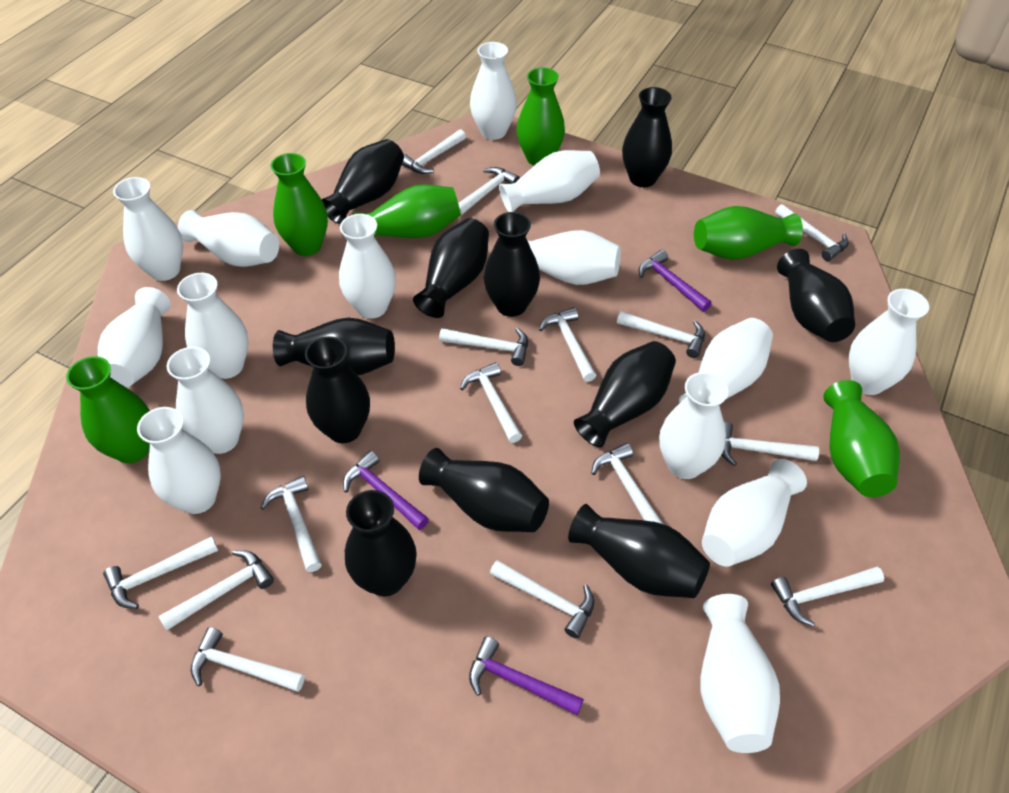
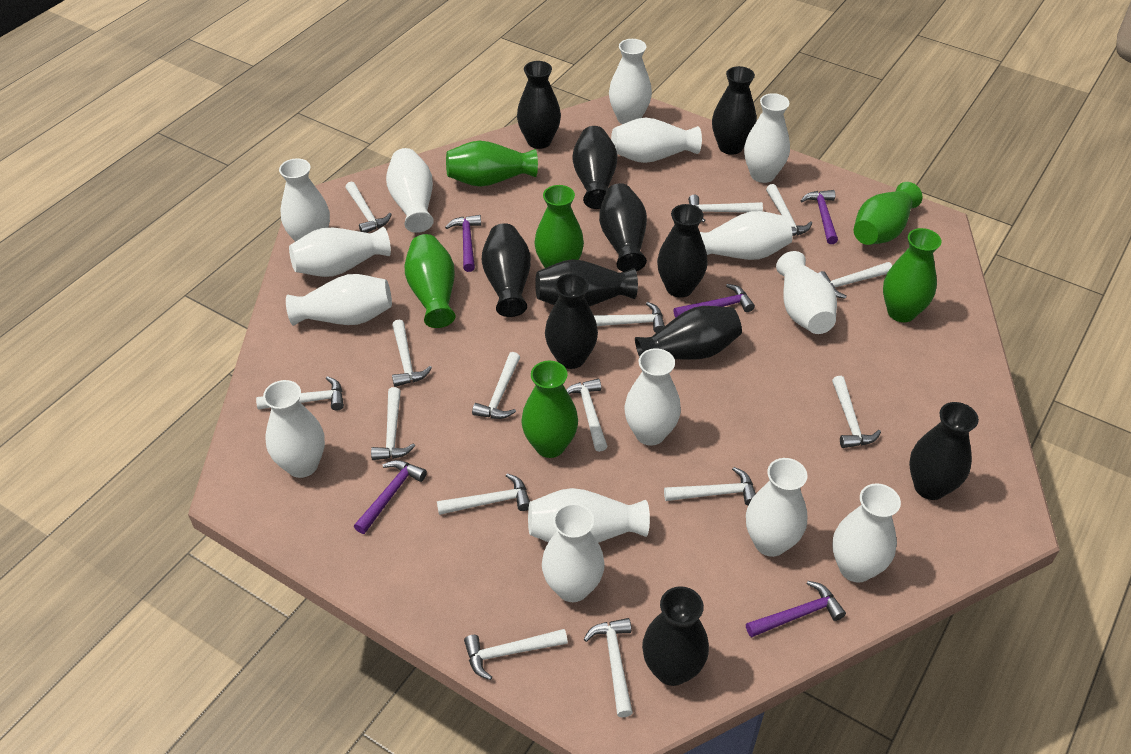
purple hammer: 3 -> 5

